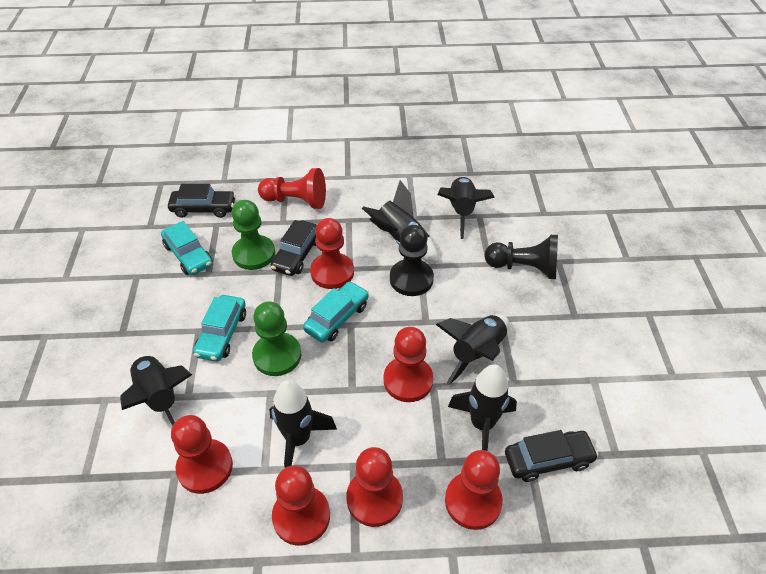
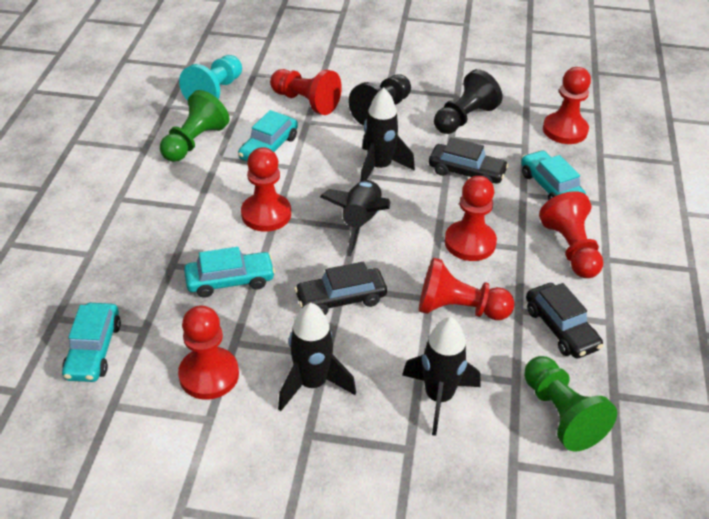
black rocket: 6 -> 4
turquoise car: 3 -> 4
turquoise pawn: 0 -> 1

